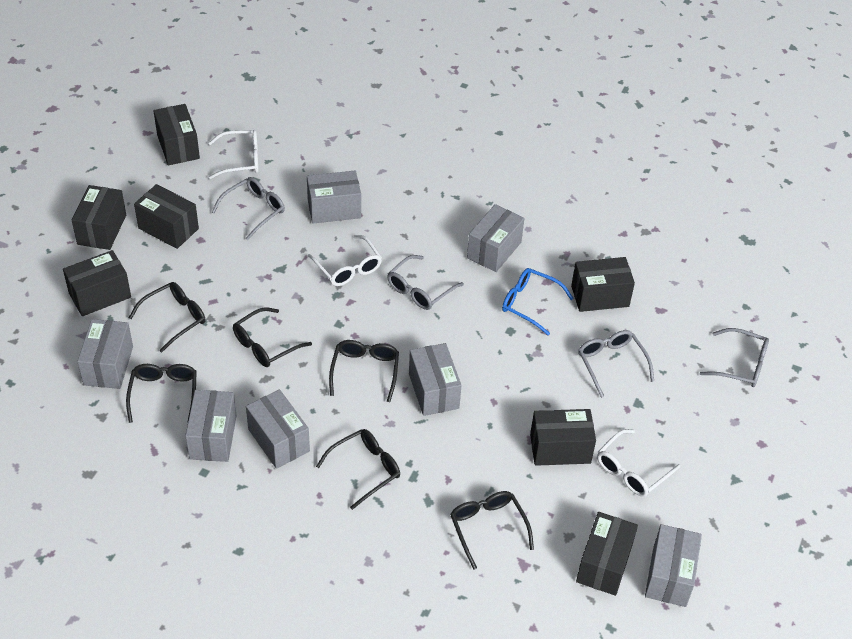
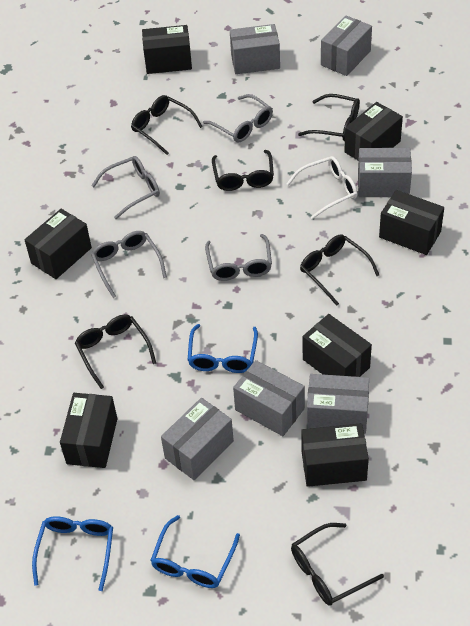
blue glasses: 1 -> 3
grey box: 7 -> 6
white glasses: 3 -> 1

